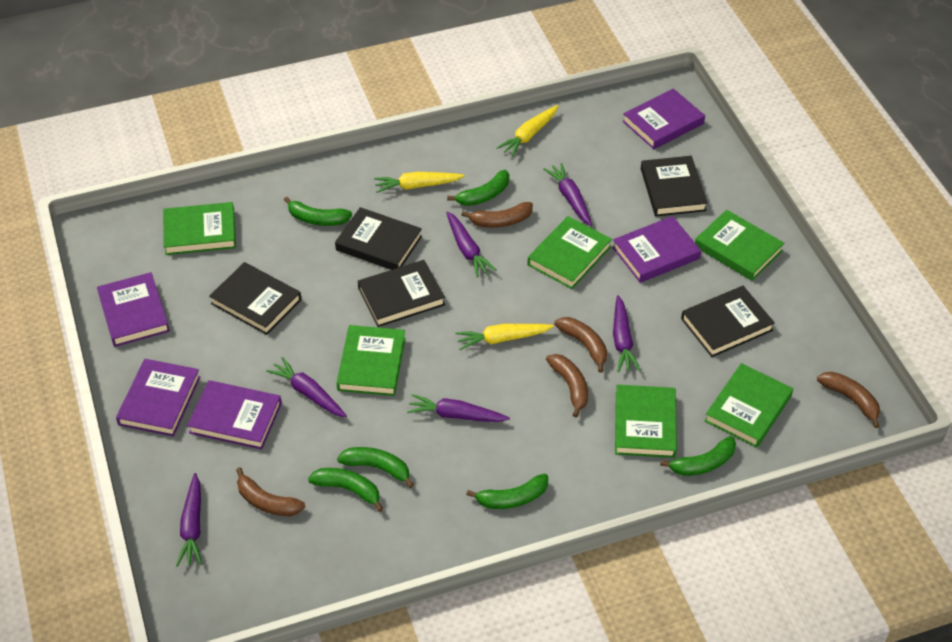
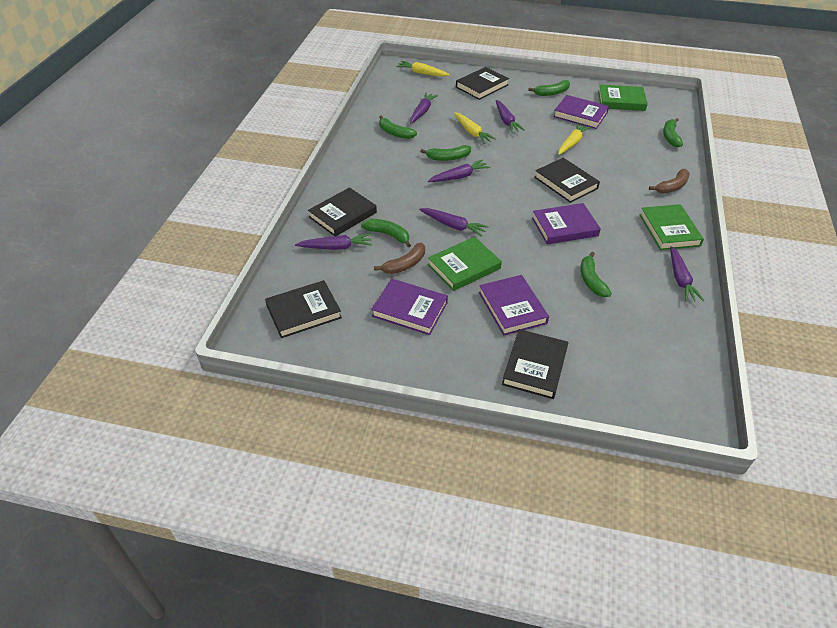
brown banana: 5 -> 2
green book: 6 -> 3
purple book: 5 -> 4

